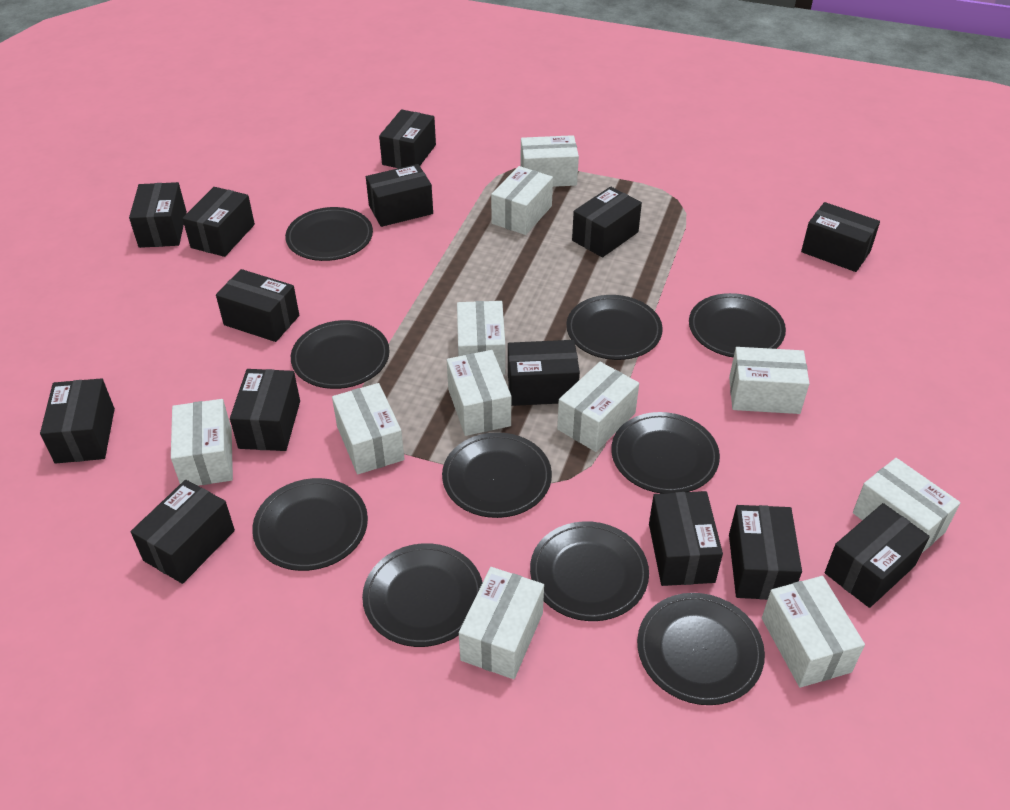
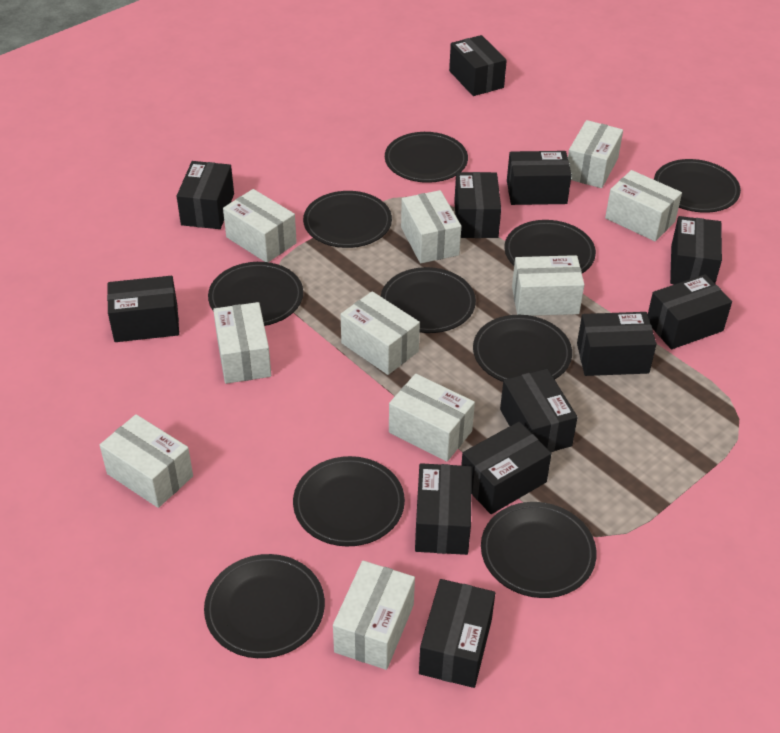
black box: 14 -> 12
white box: 11 -> 10

